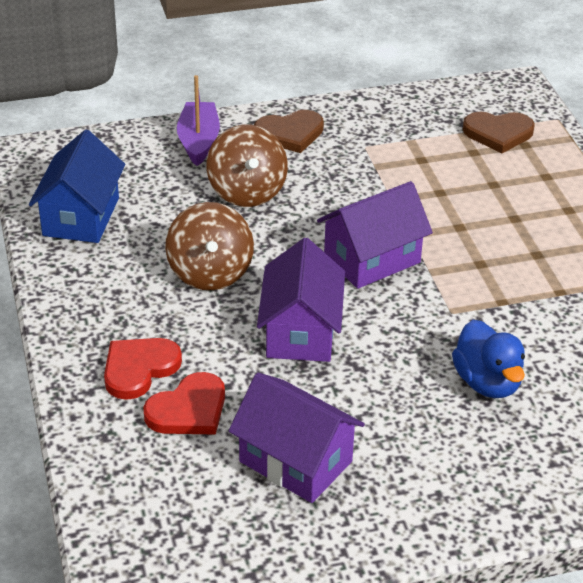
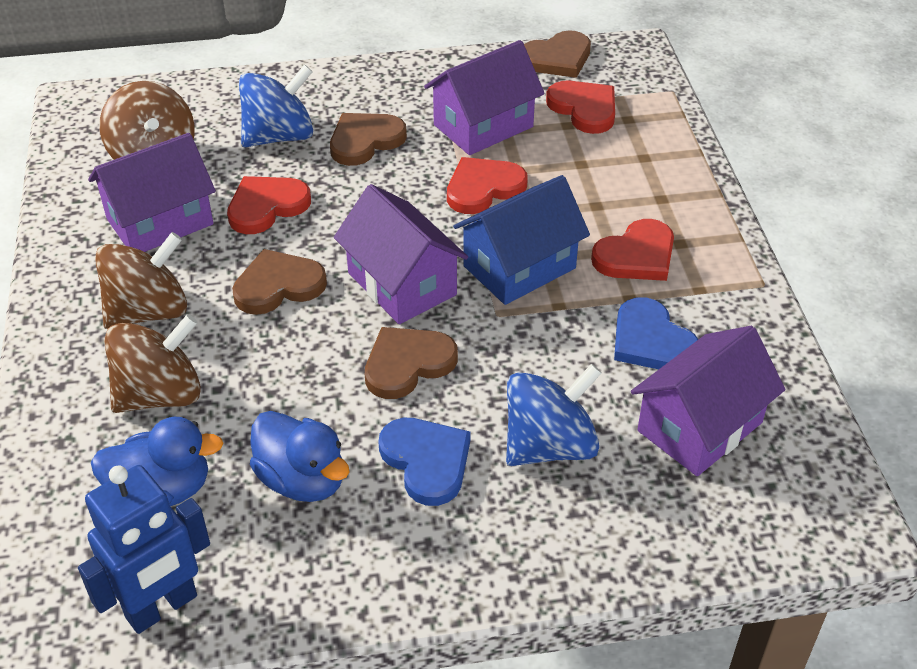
blue duck: 1 -> 2
blue heart: 0 -> 2
blue robot: 0 -> 1
blue spinning top: 0 -> 2
brown heart: 2 -> 4
brown spinning top: 2 -> 3
purple boat: 1 -> 0
purple house: 3 -> 4
red heart: 2 -> 4

